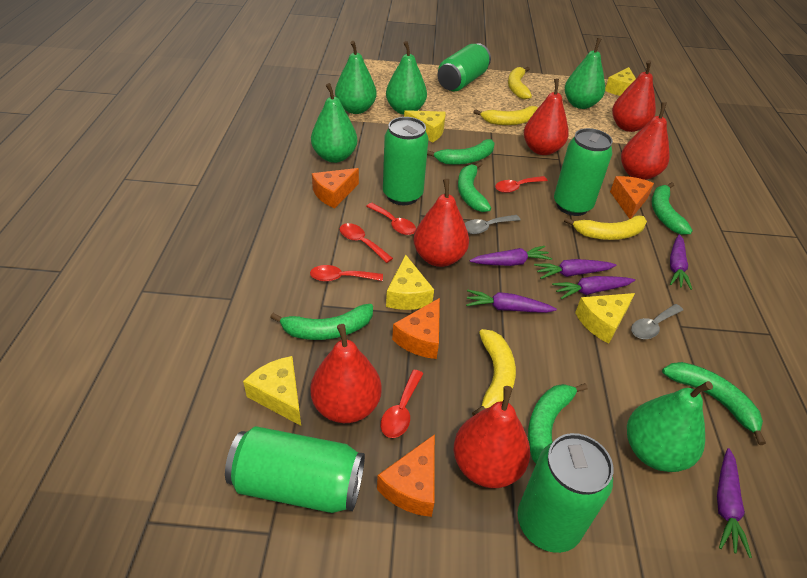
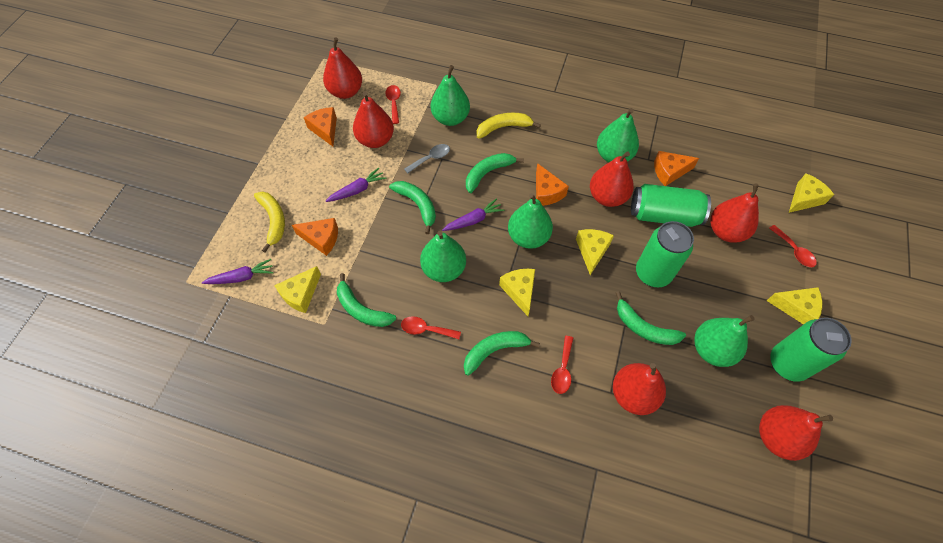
green banana: 6 -> 5
green can: 5 -> 3
grey spoon: 2 -> 1
purple carrot: 6 -> 3
red spoon: 5 -> 4
yellow banana: 4 -> 2

